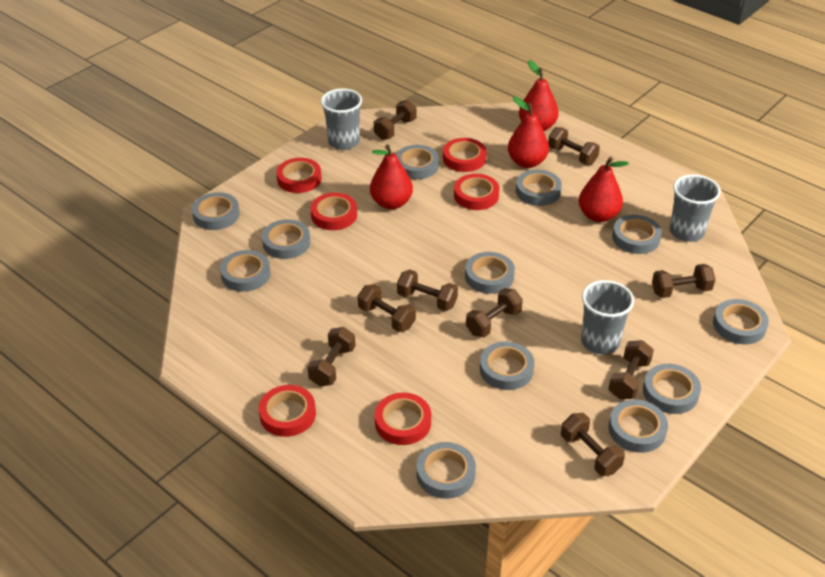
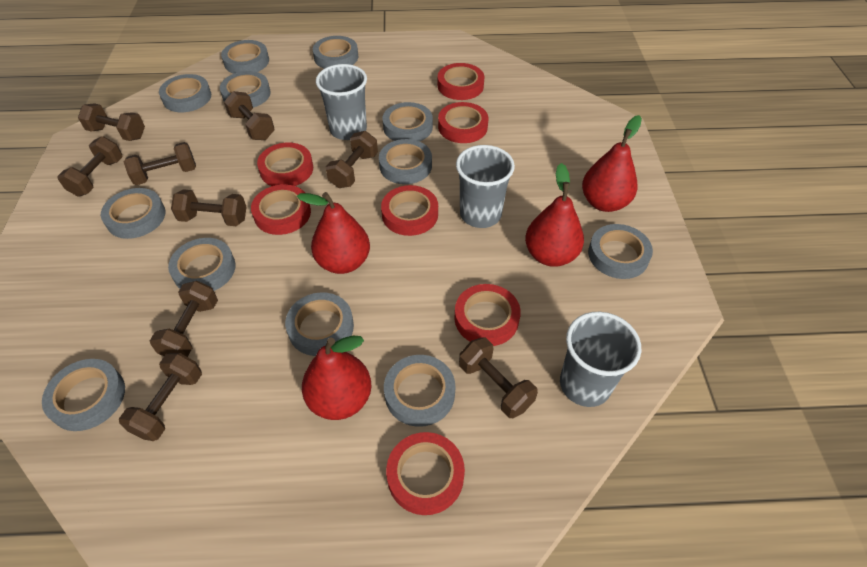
red tape: 6 -> 7

